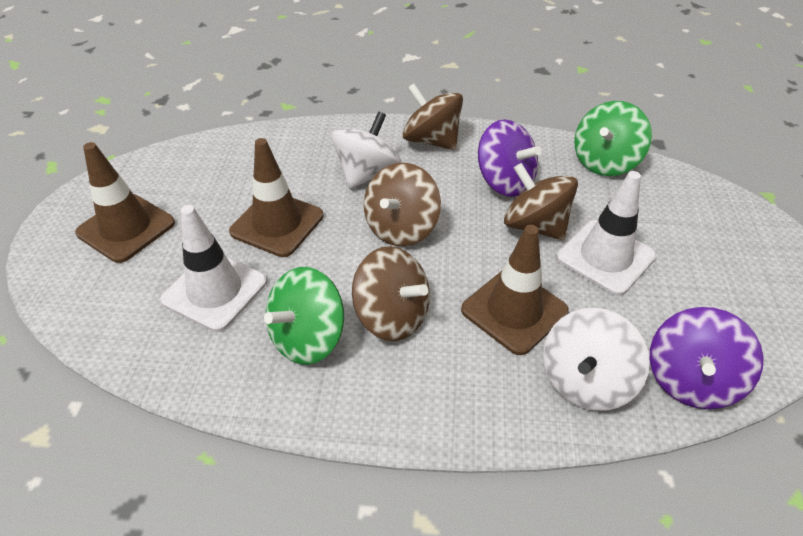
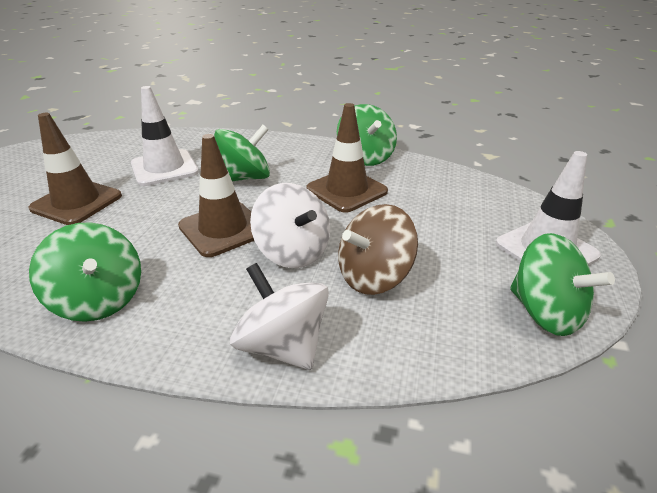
brown spinning top: 4 -> 1
green spinning top: 2 -> 4
purple spinning top: 2 -> 0

